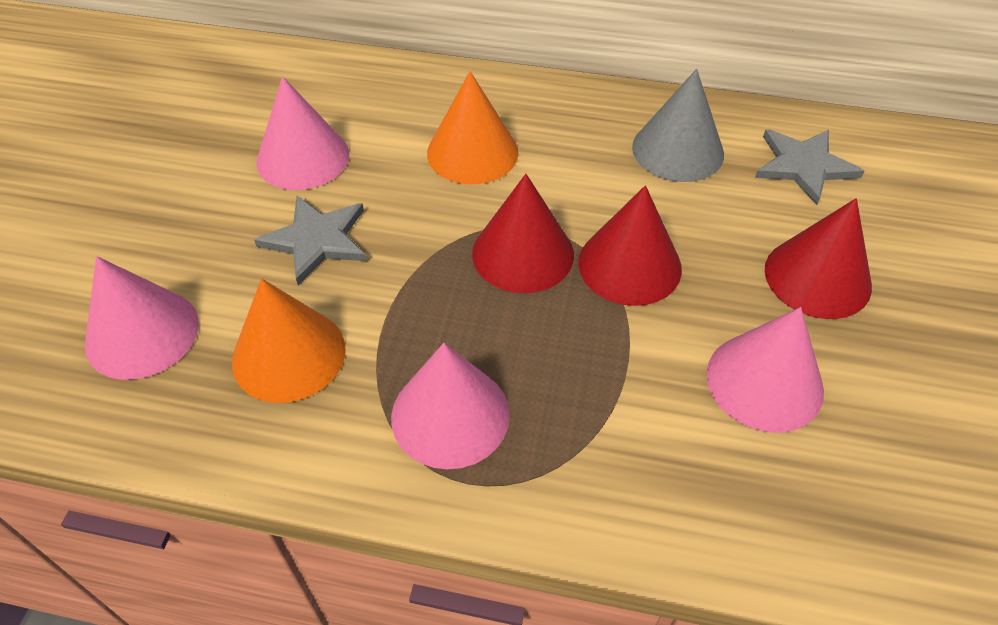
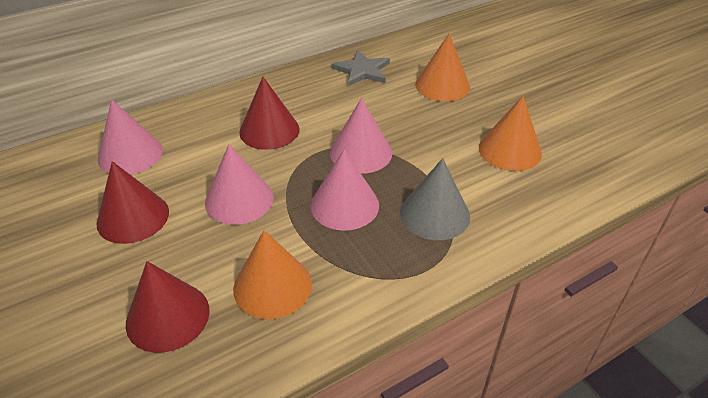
grey star: 2 -> 1
orange cone: 2 -> 3

